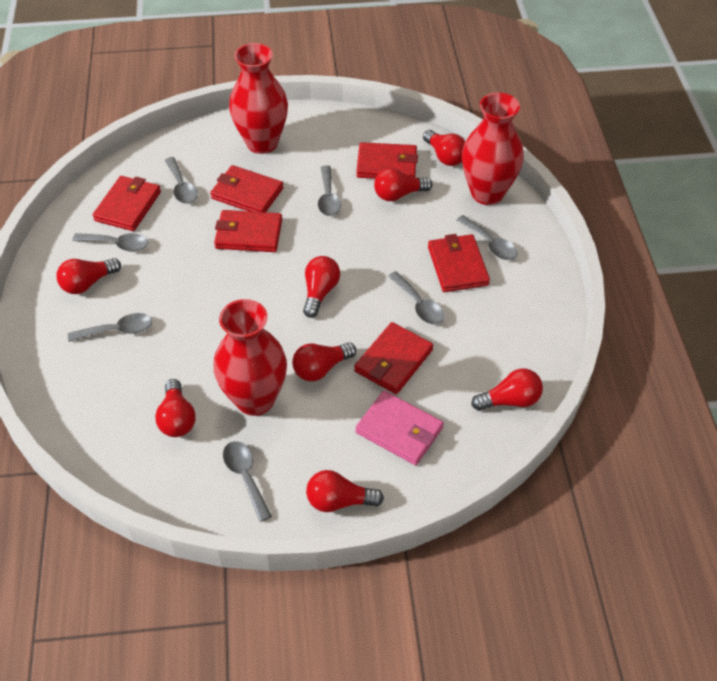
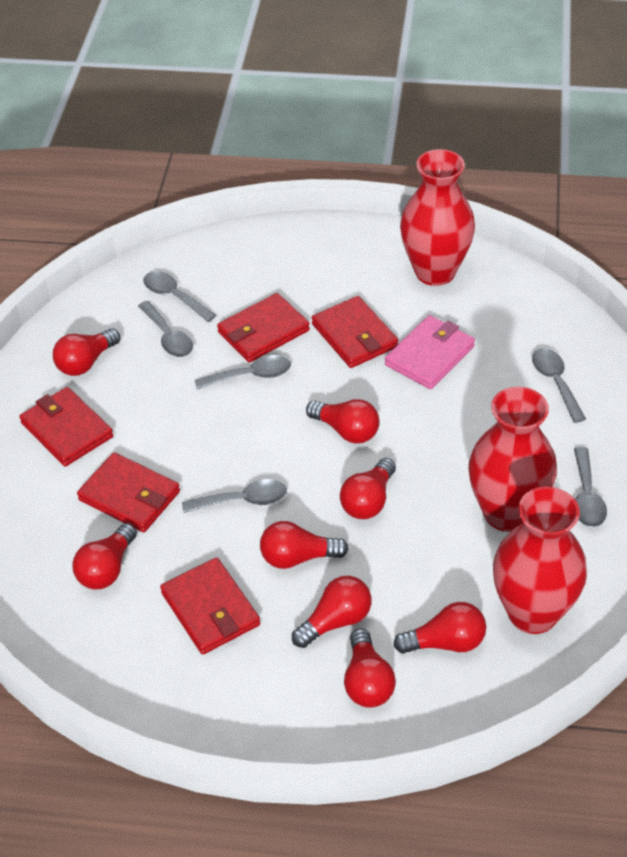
grey spoon: 7 -> 6
red wallet: 6 -> 5

